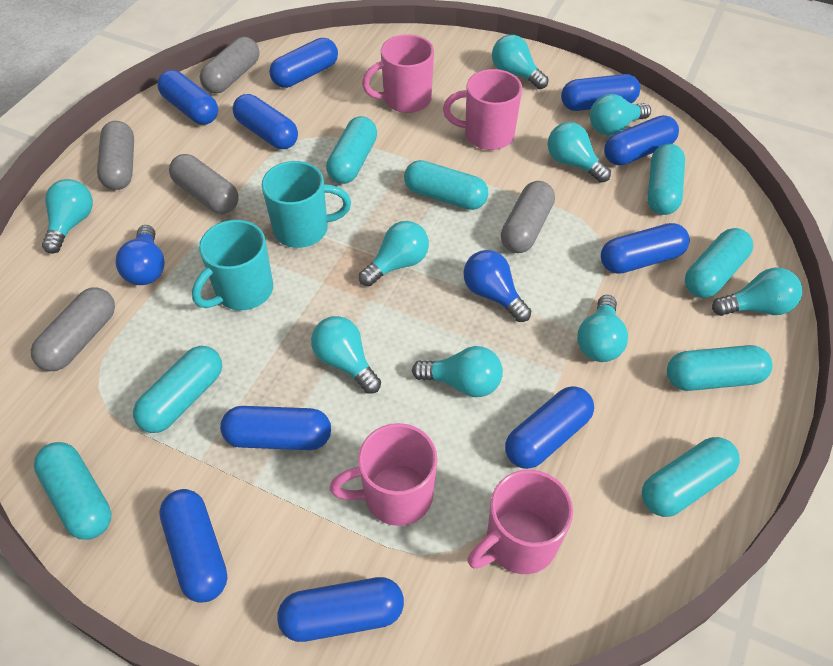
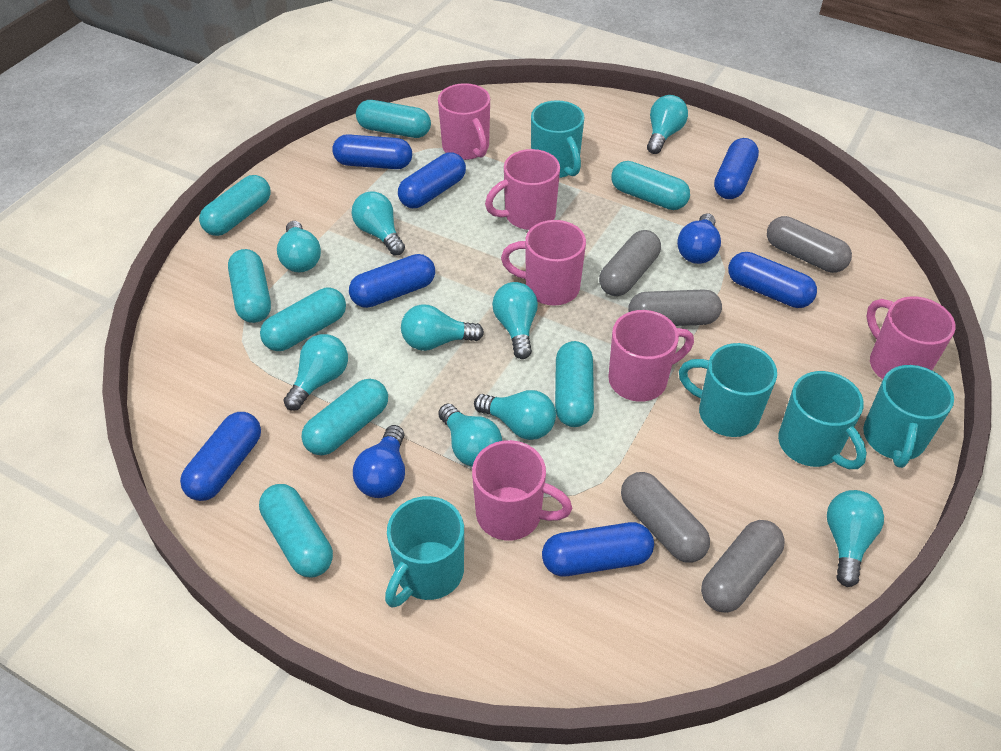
blue capsule: 10 -> 7
pink mug: 4 -> 6
turquoise mug: 2 -> 5

